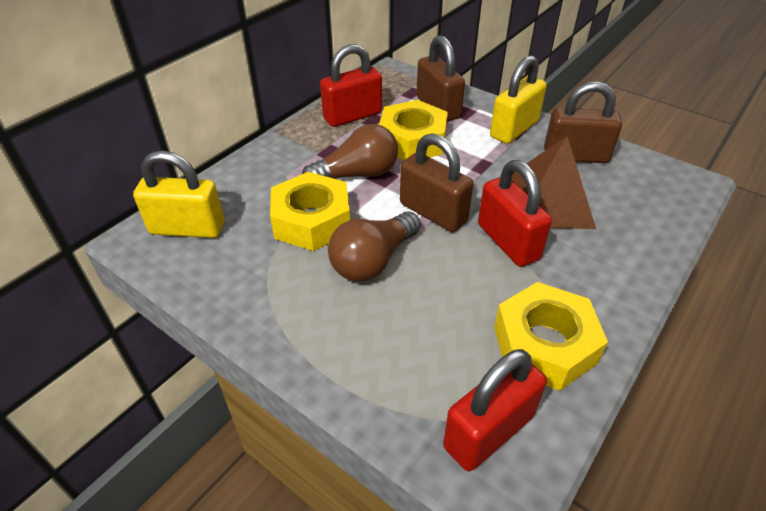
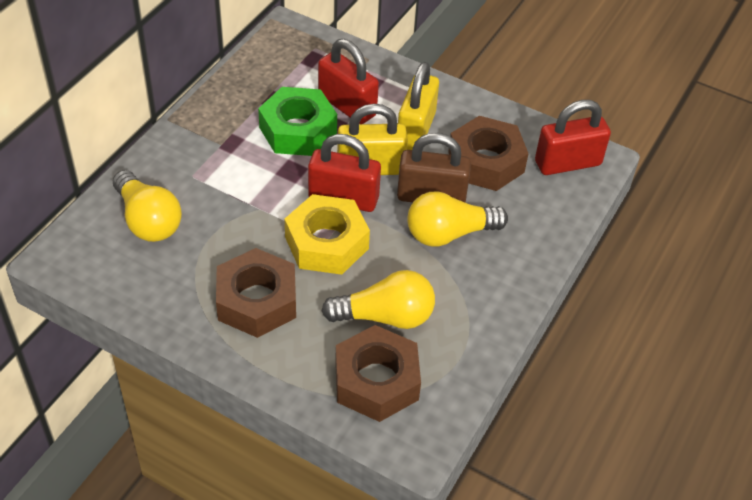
brown light bulb: 2 -> 0
brown nut: 0 -> 3
brown padlock: 3 -> 1
brown pyramid: 1 -> 0
green nut: 0 -> 1
yellow light bulb: 0 -> 3
yellow nut: 3 -> 1

